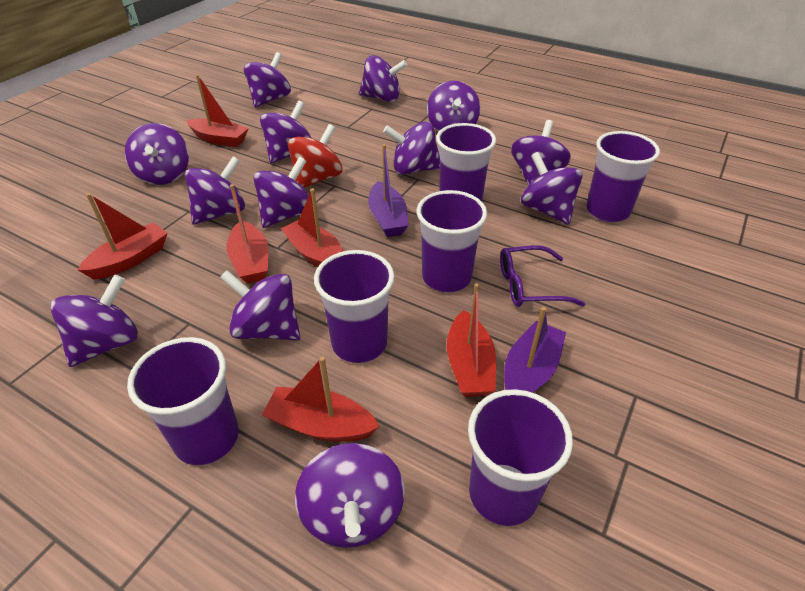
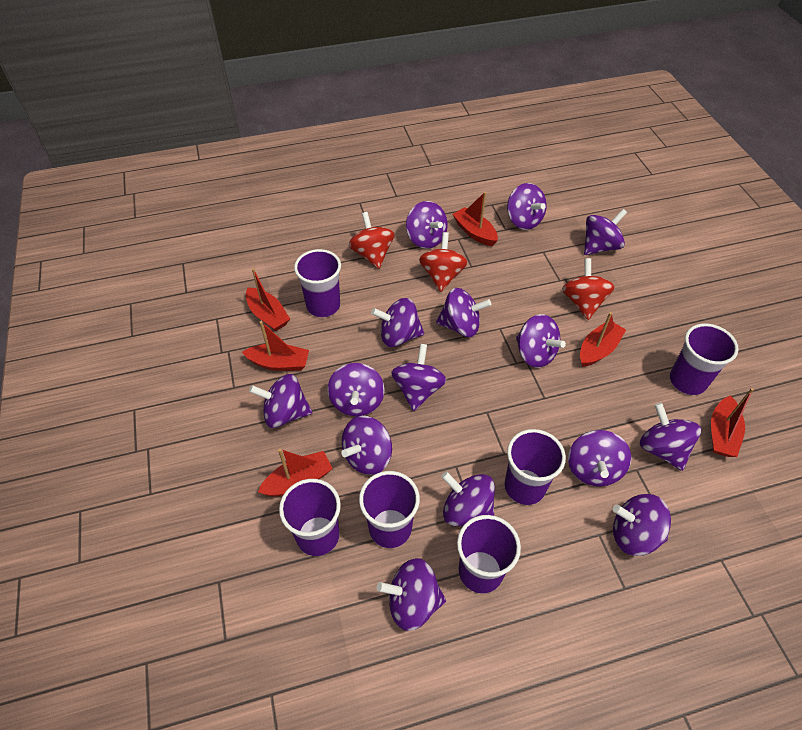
purple boat: 2 -> 0
purple glasses: 1 -> 0
purple spinning top: 13 -> 15
red spinning top: 1 -> 3

